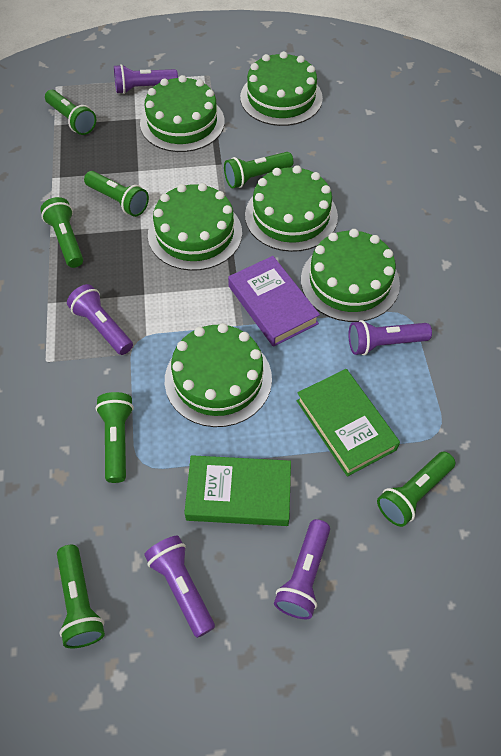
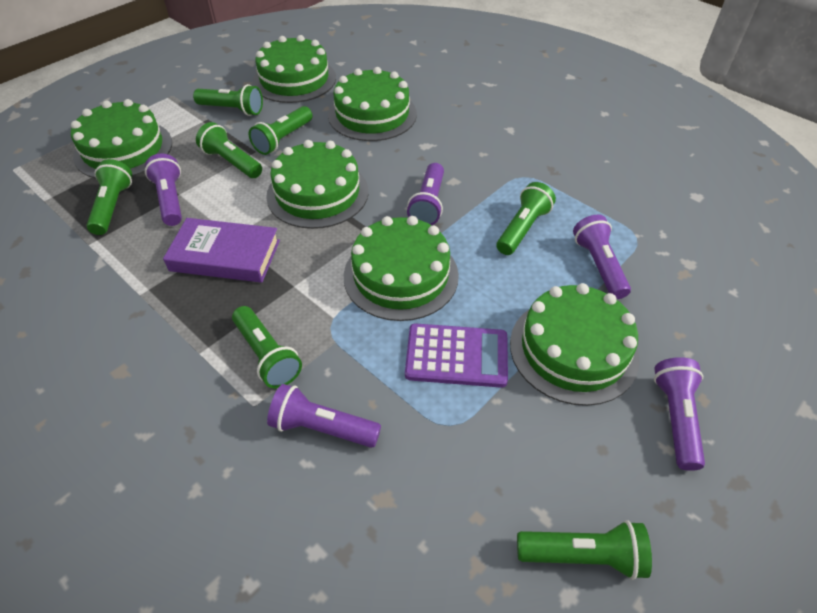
green book: 2 -> 0
purple calculator: 0 -> 1

